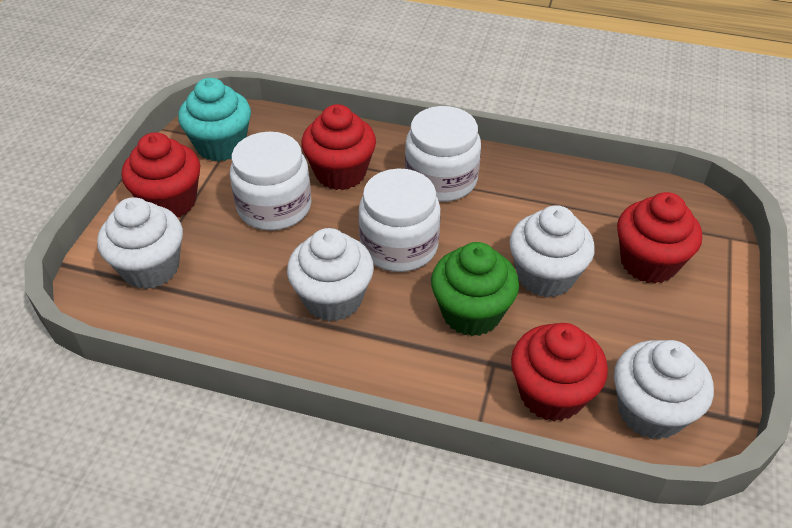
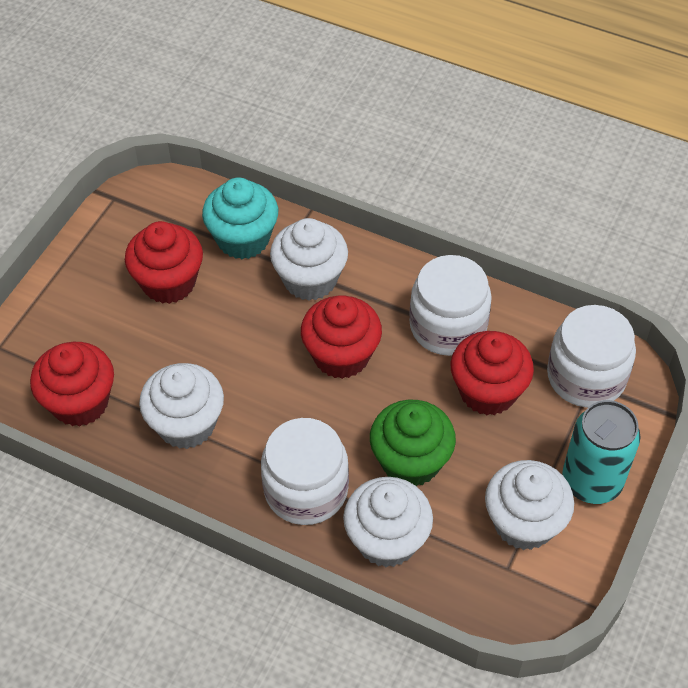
turquoise can: 0 -> 1

